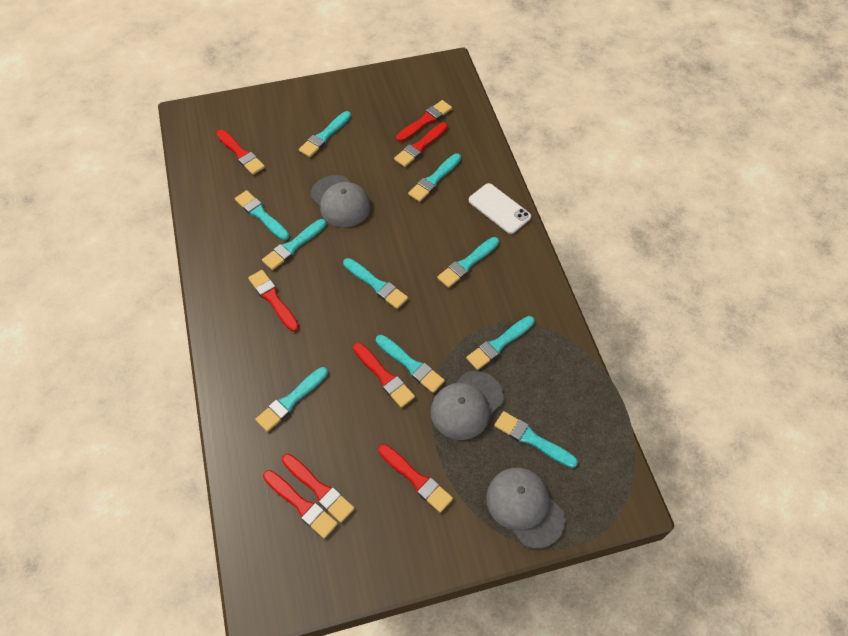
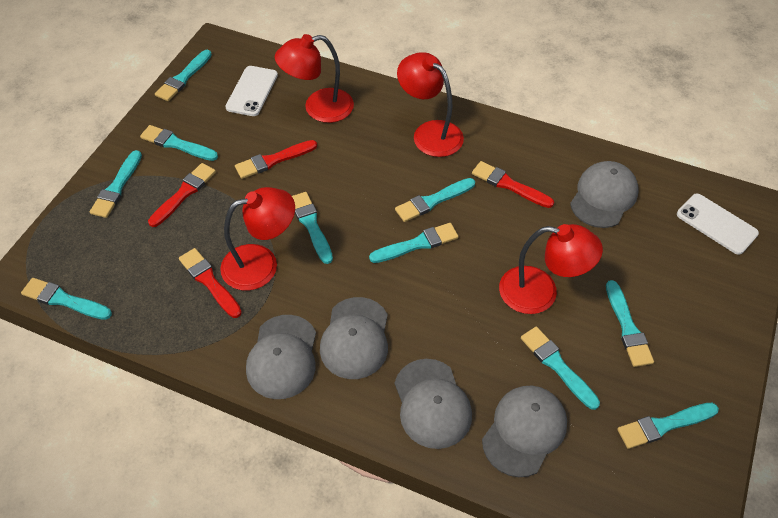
grey cap: 3 -> 5
red brush: 8 -> 4
red lamp: 0 -> 4
white phone: 1 -> 2

